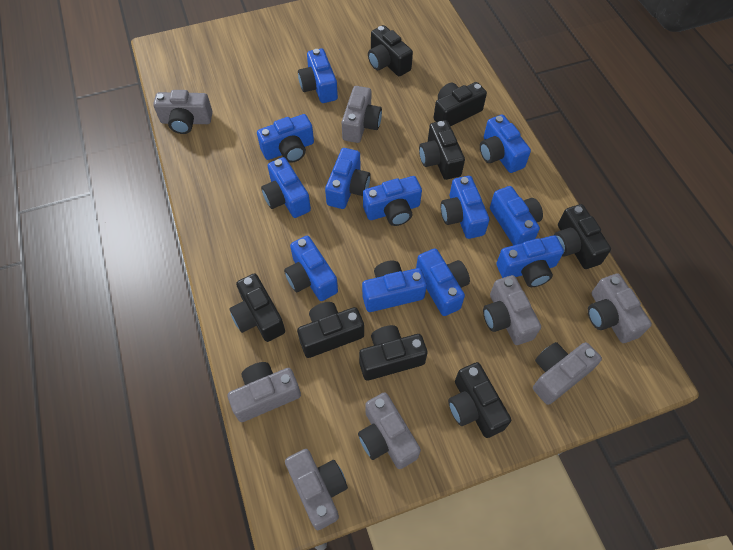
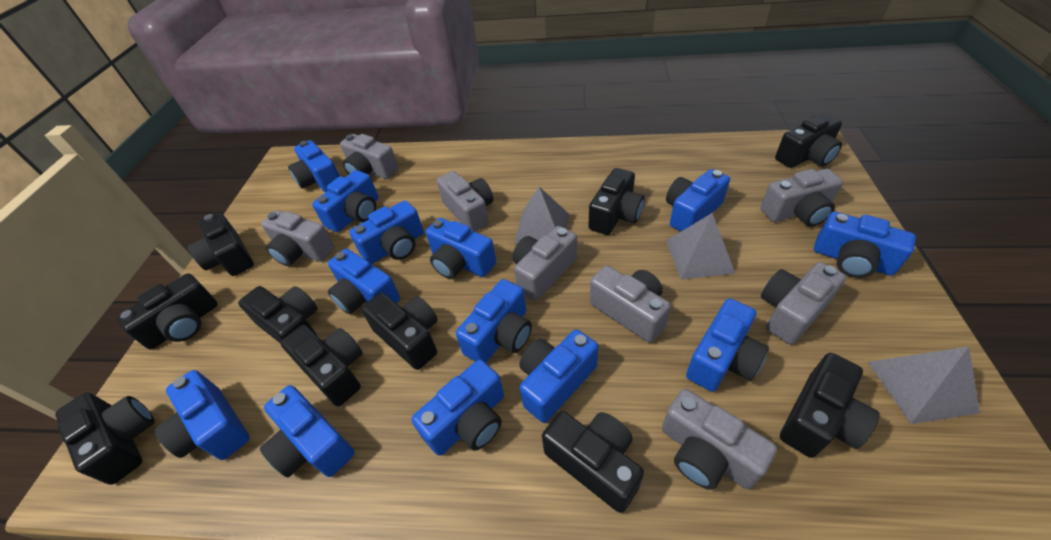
black camera: 8 -> 10
blue camera: 12 -> 13
grey pyramid: 0 -> 3

